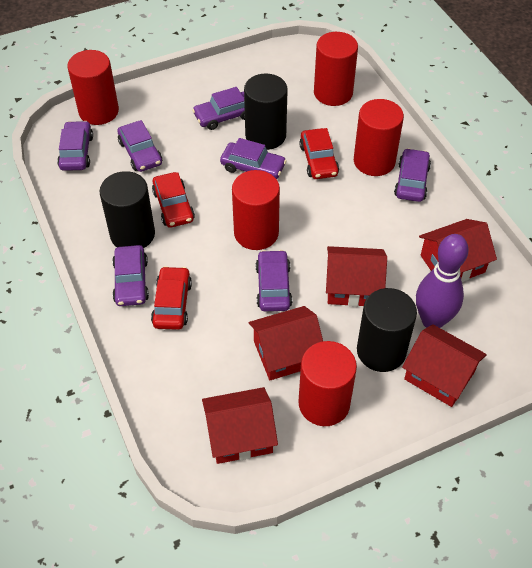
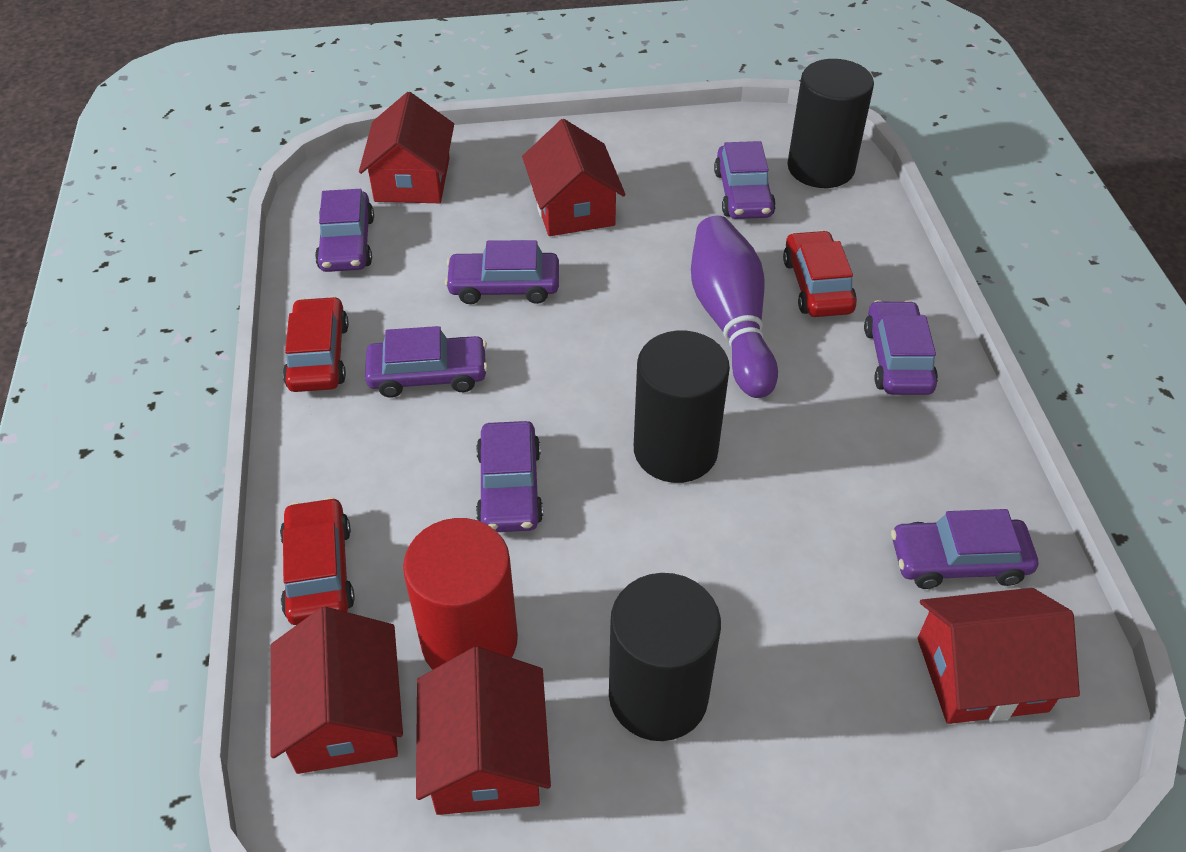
red cylinder: 5 -> 1

